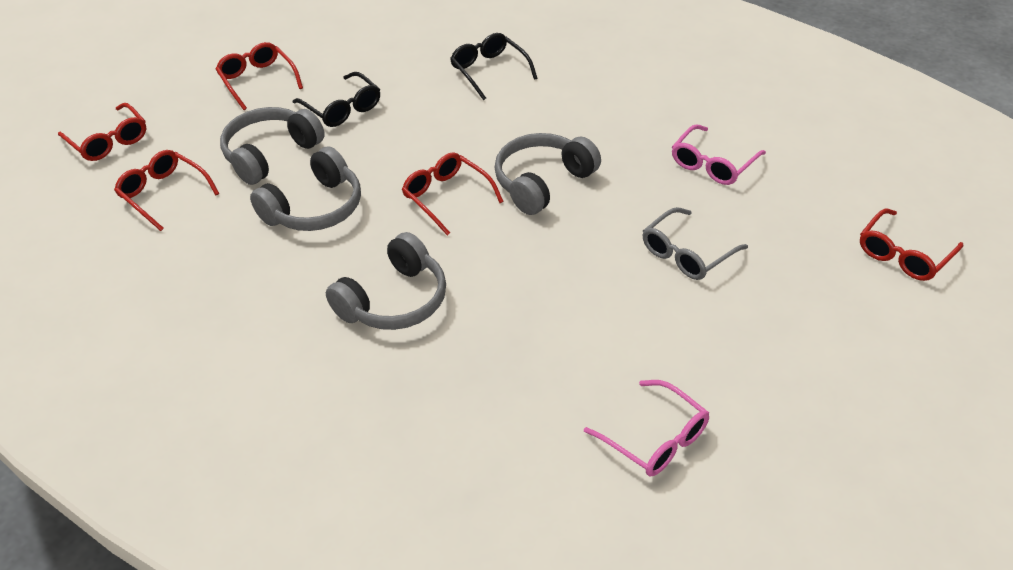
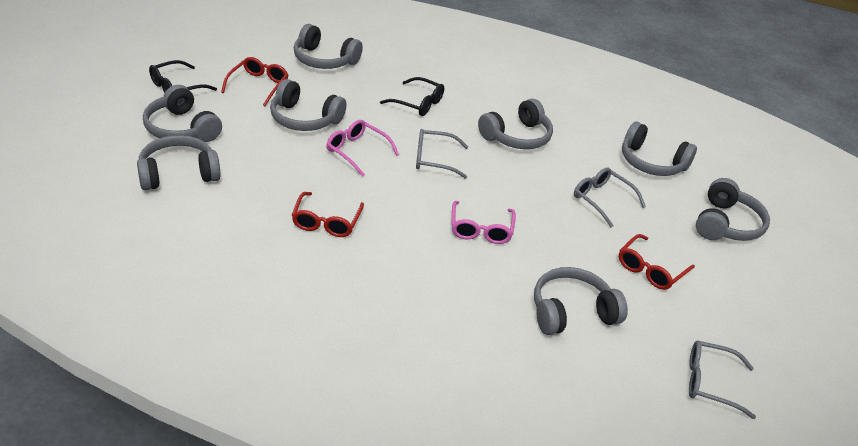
grey glasses: 1 -> 3
grey headphones: 4 -> 8
red glasses: 5 -> 3

